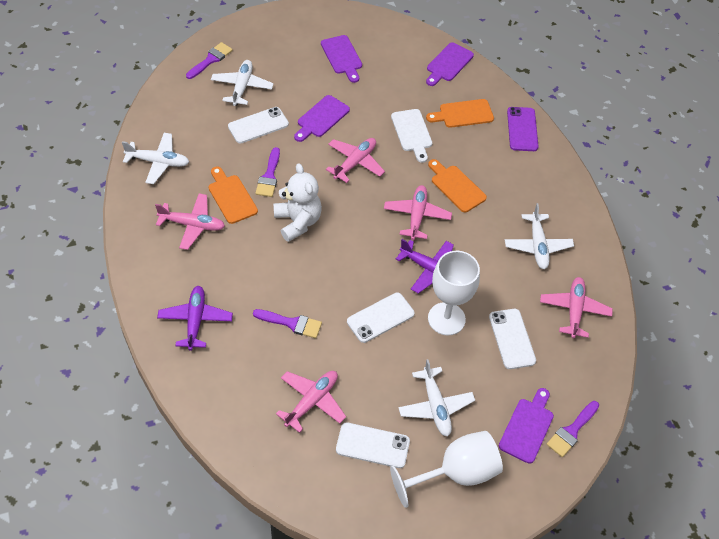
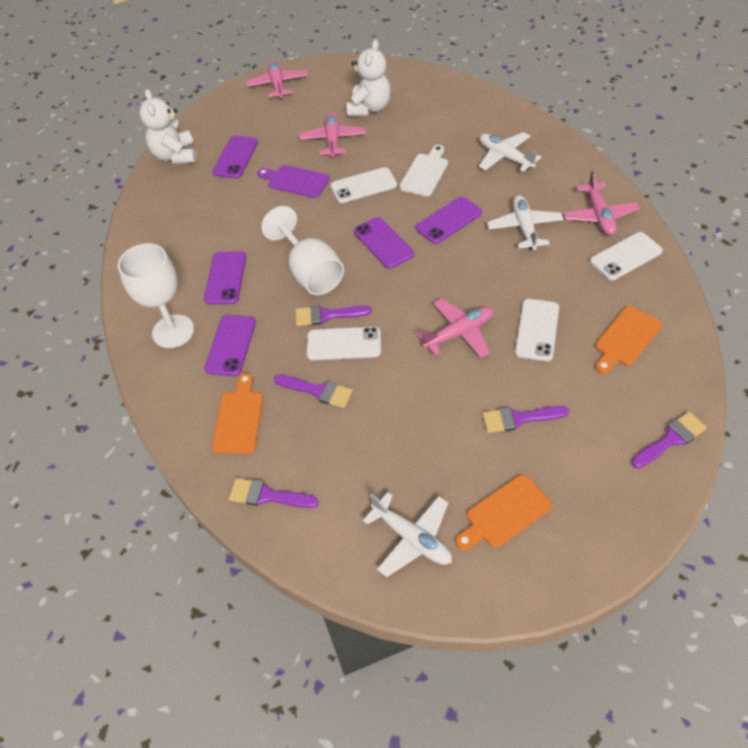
pink plane: 5 -> 4
purple brush: 4 -> 5
purple cutting board: 4 -> 1
purple phone: 1 -> 5
purple plane: 2 -> 0
white plane: 4 -> 3
white teddy bear: 1 -> 2

